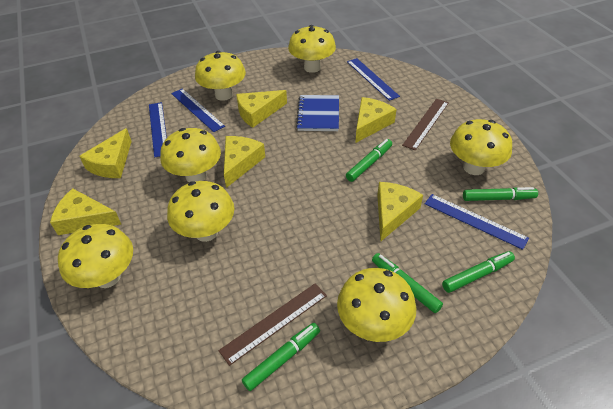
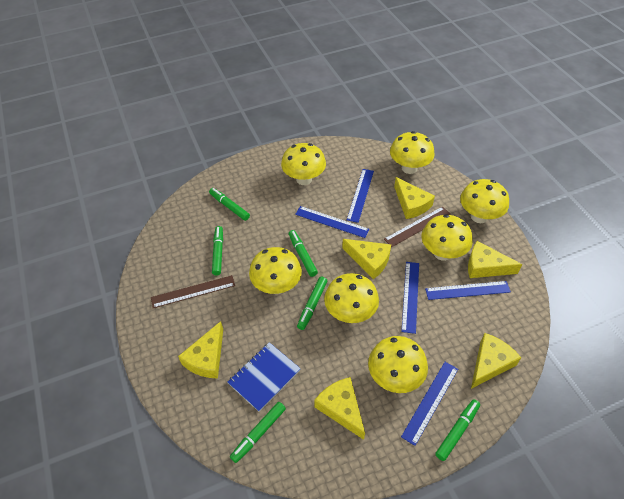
blue ruler: 4 -> 5
green marker: 5 -> 6

